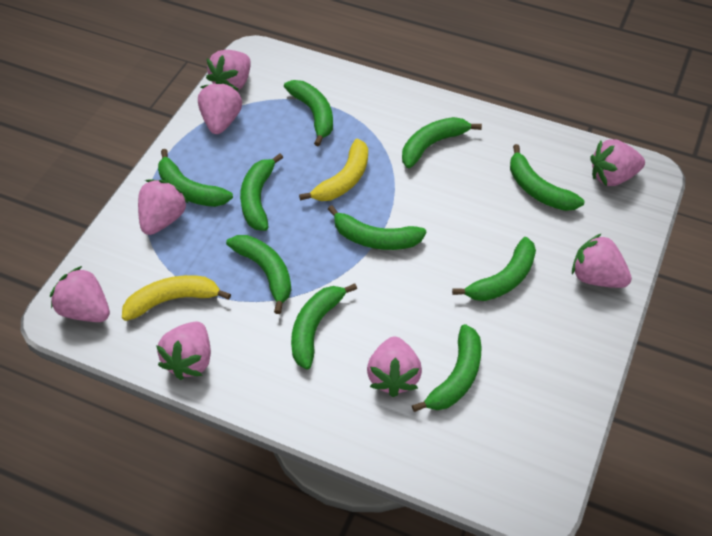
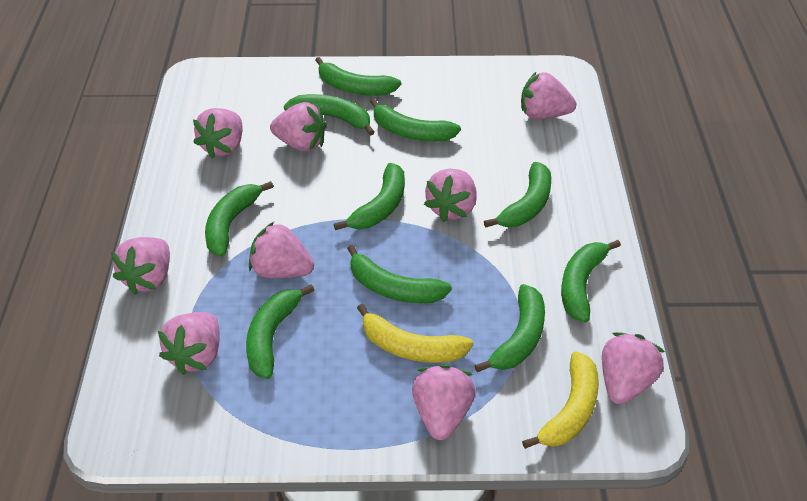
pink strawberry: 8 -> 9

